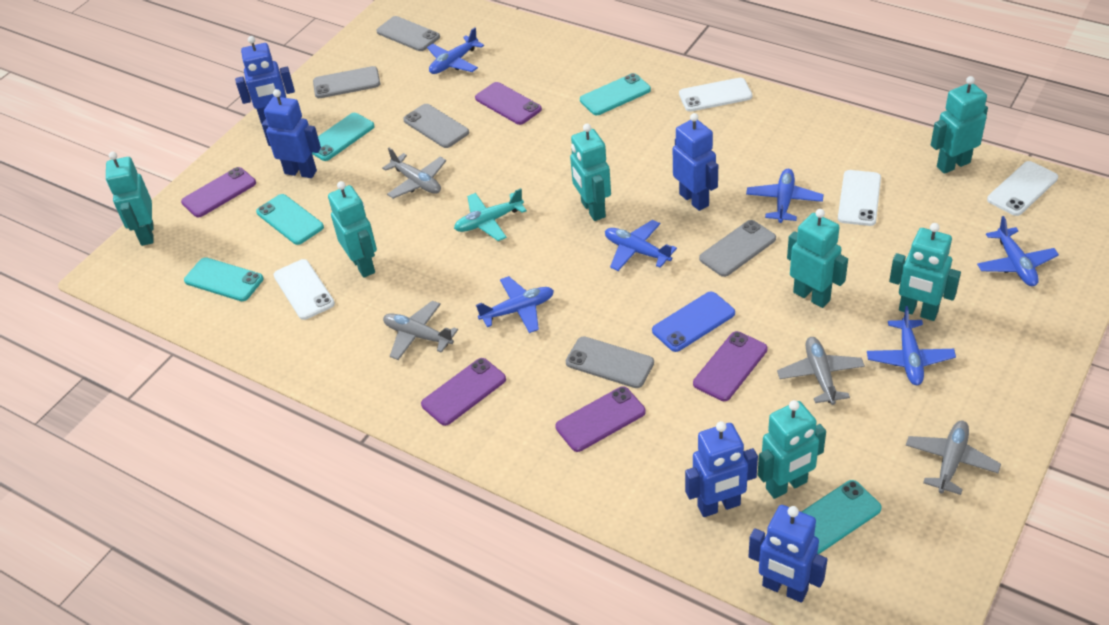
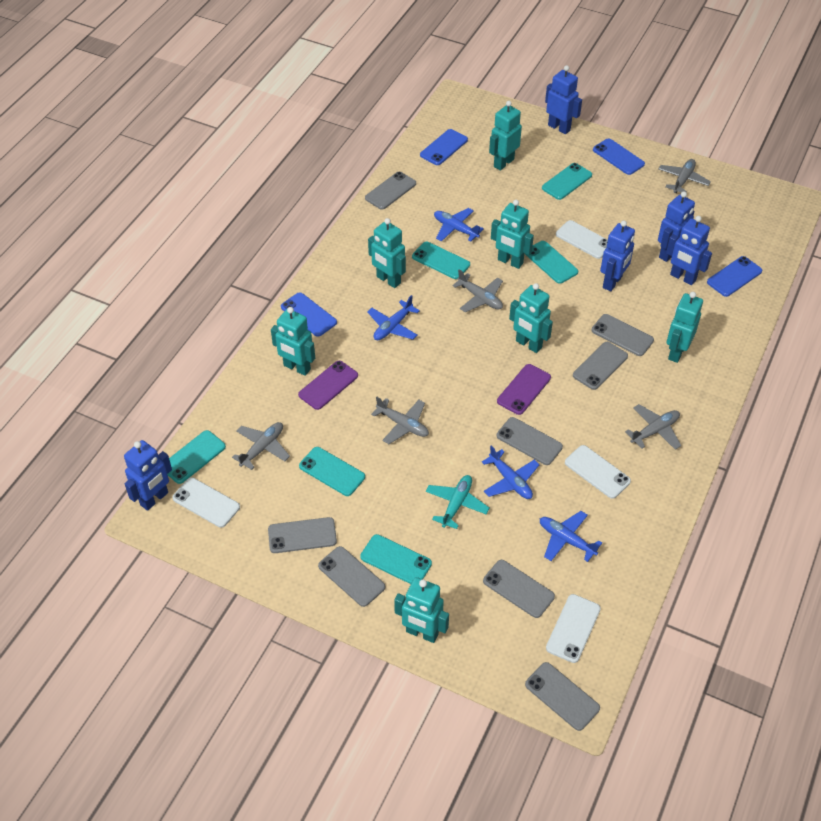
blue phone: 1 -> 4
blue plane: 6 -> 4
grey phone: 5 -> 8
grey plane: 4 -> 5
purple phone: 5 -> 2
turquoise phone: 5 -> 6

